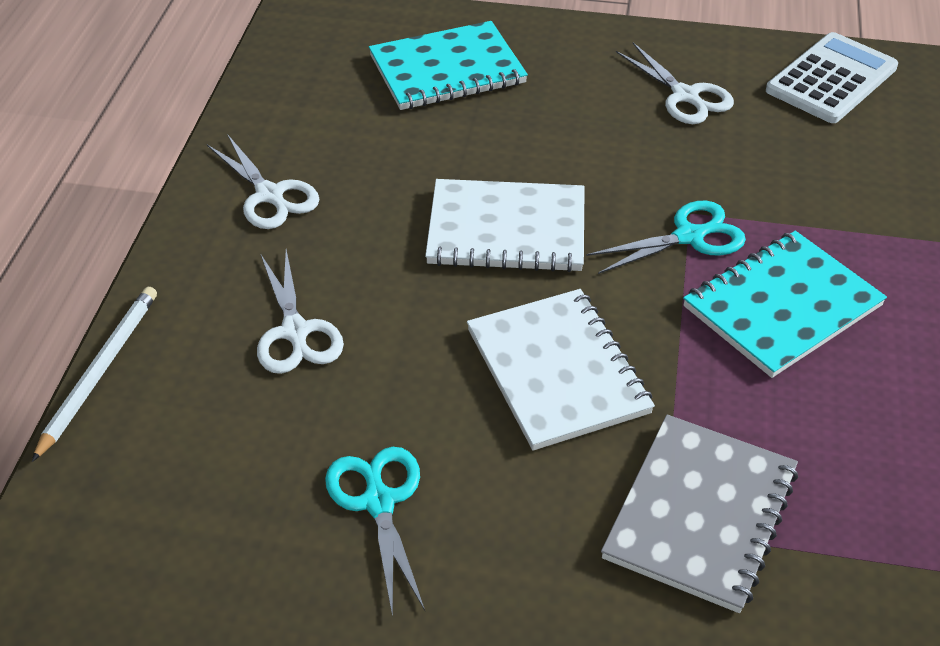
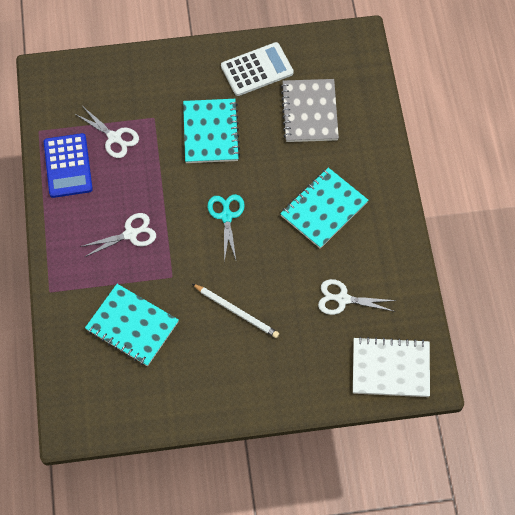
blue calculator: 0 -> 1
turquoise notebook: 2 -> 3
turquoise scissors: 2 -> 1
white notebook: 2 -> 1

